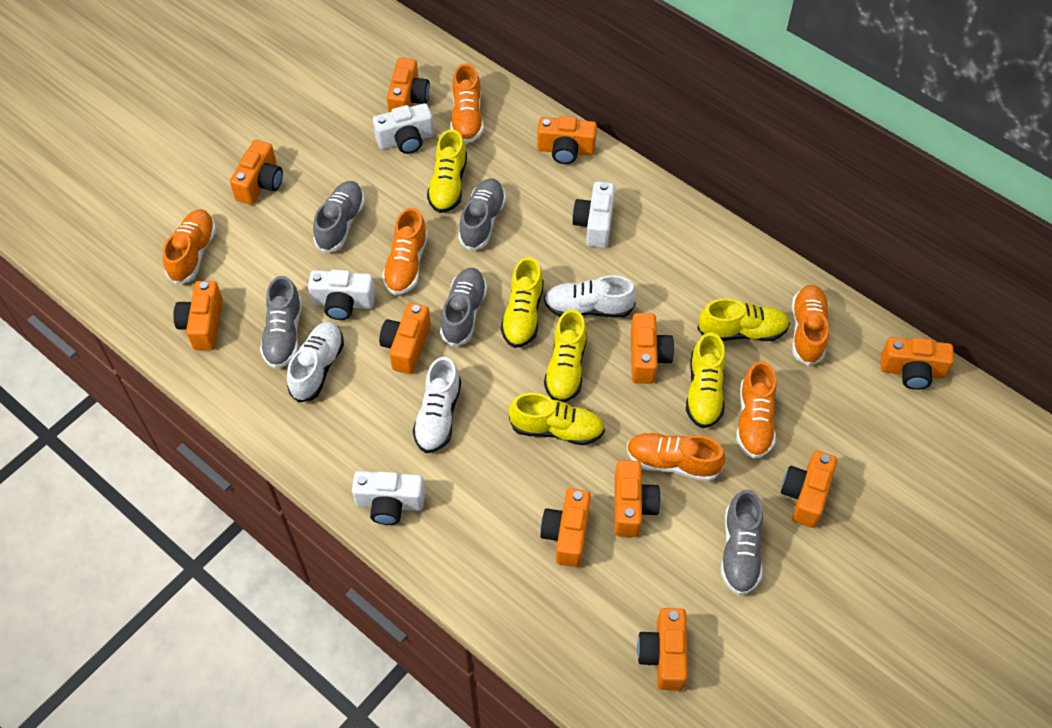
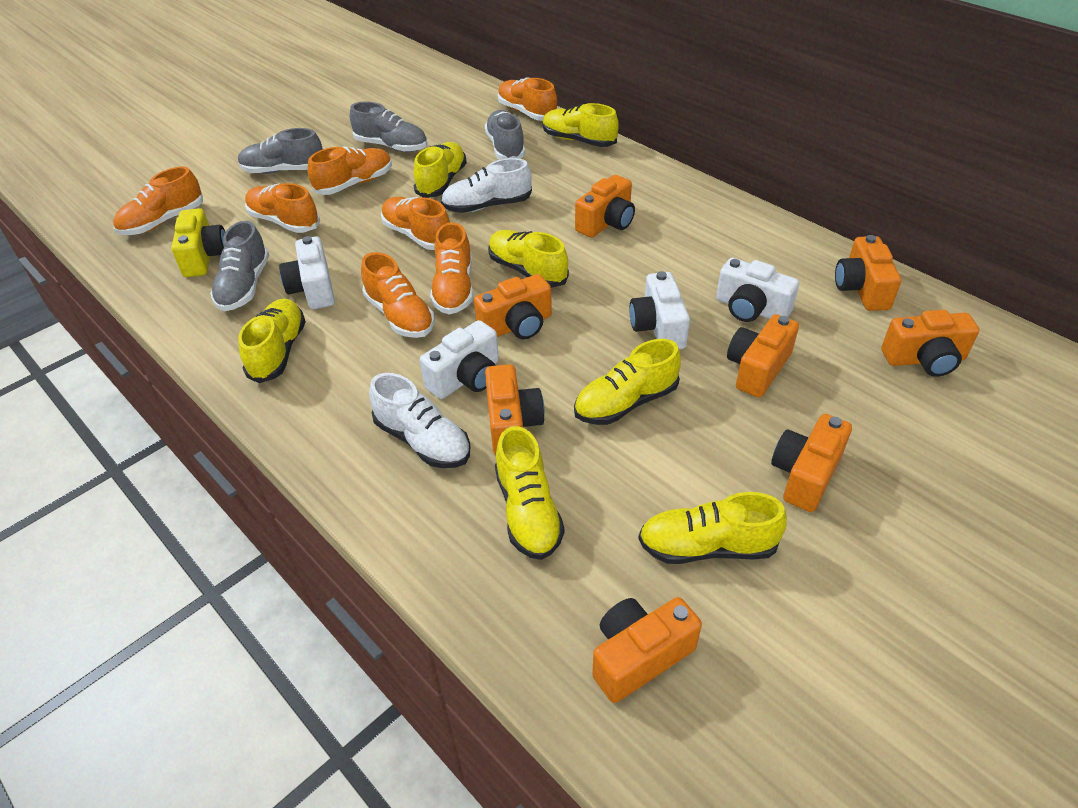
grey shoe: 5 -> 4
orange camera: 11 -> 8
orange shoe: 6 -> 7
white shoe: 3 -> 2
yellow camera: 0 -> 1
yellow shoe: 6 -> 7

